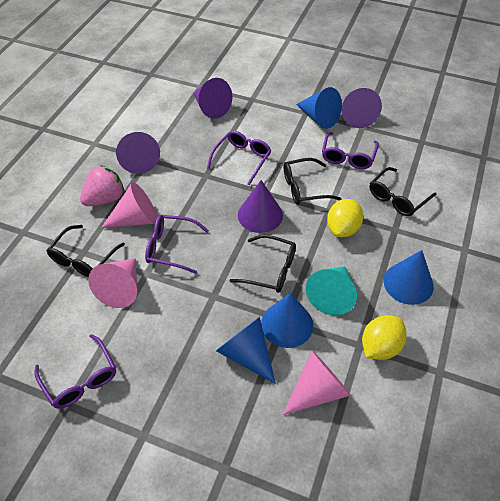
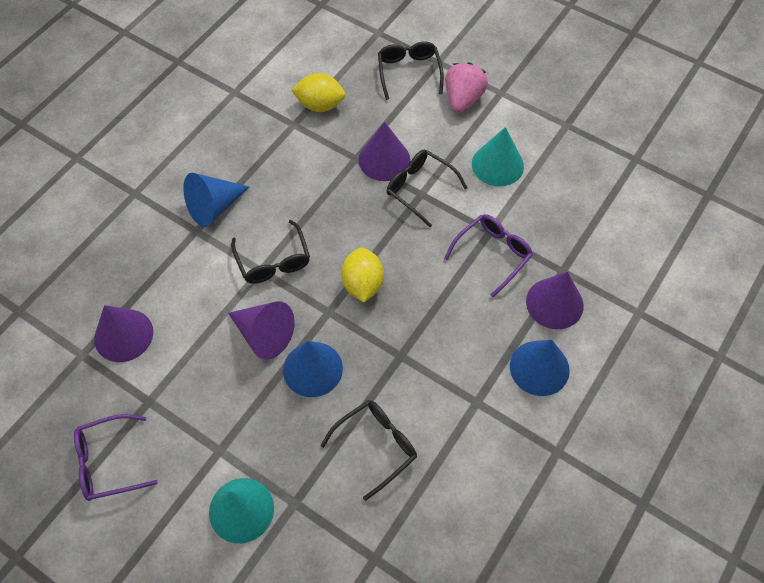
blue cone: 4 -> 3
pink cone: 3 -> 0
purple glasses: 4 -> 2
turquoise cone: 1 -> 2

